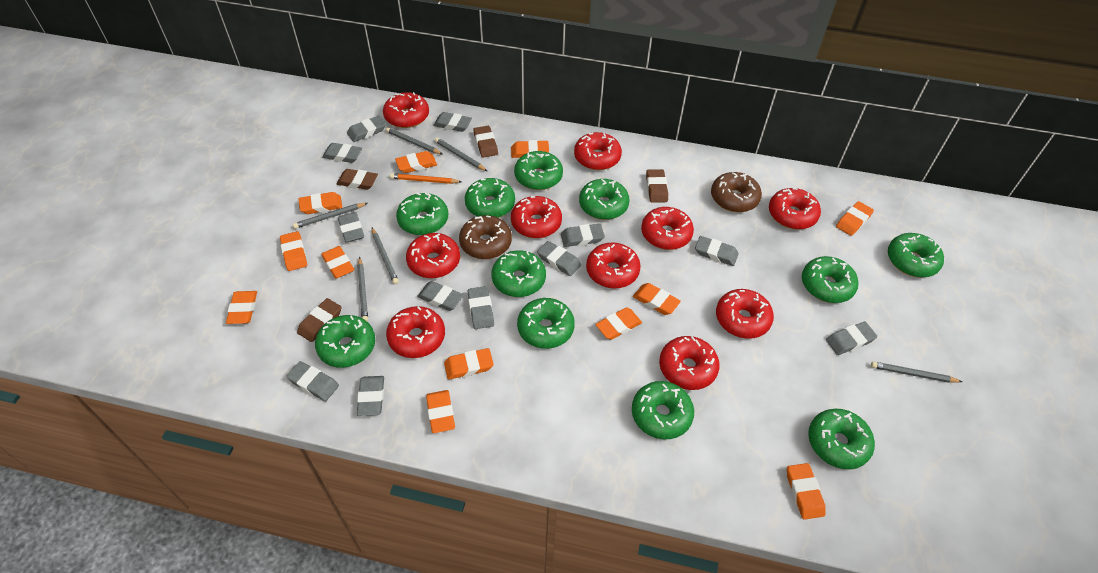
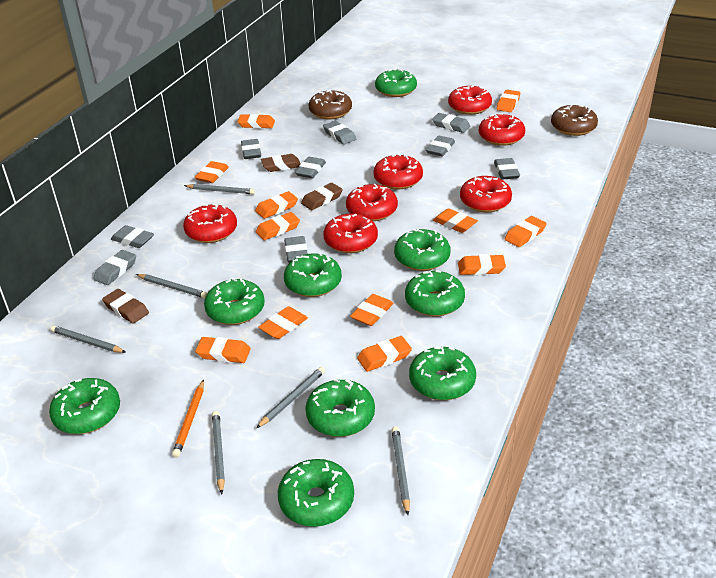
brown eraser: 4 -> 3
green donut: 11 -> 9
grey eraser: 12 -> 9
red donut: 10 -> 7

